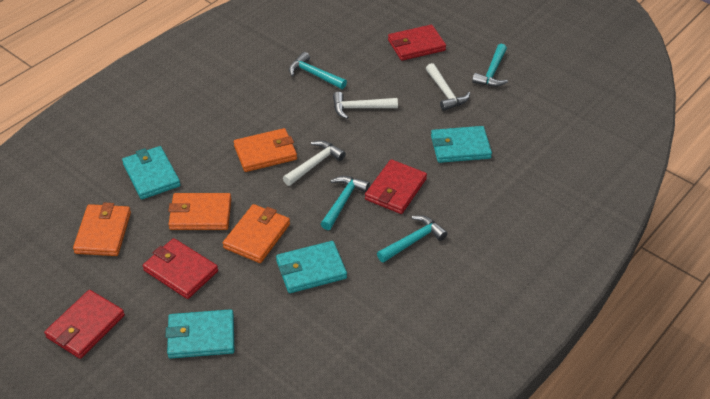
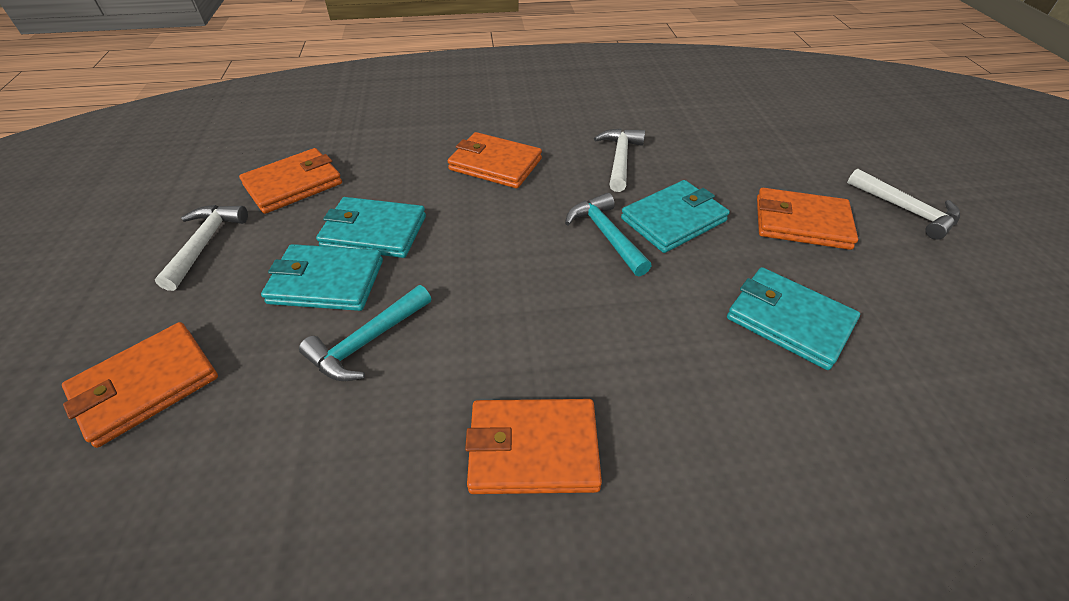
orange wallet: 4 -> 5
red wallet: 4 -> 0
turquoise hammer: 4 -> 2

